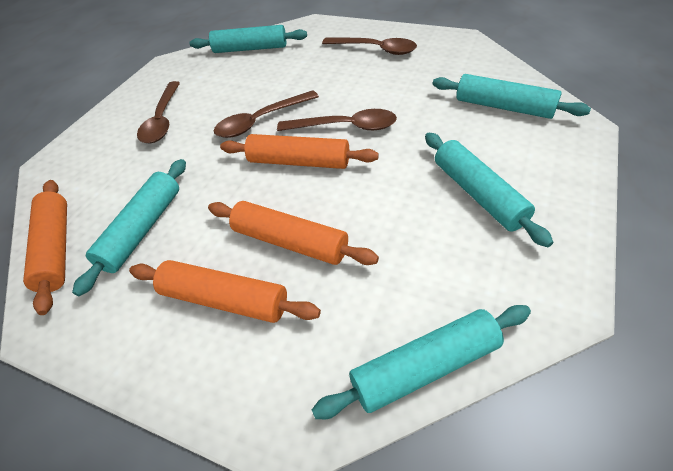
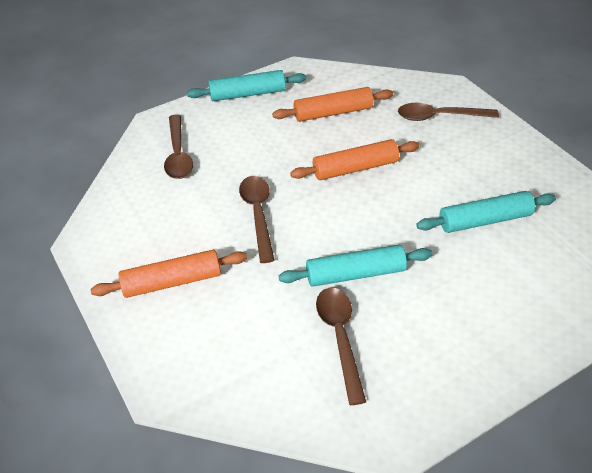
orange rolling pin: 4 -> 3
turquoise rolling pin: 5 -> 3

